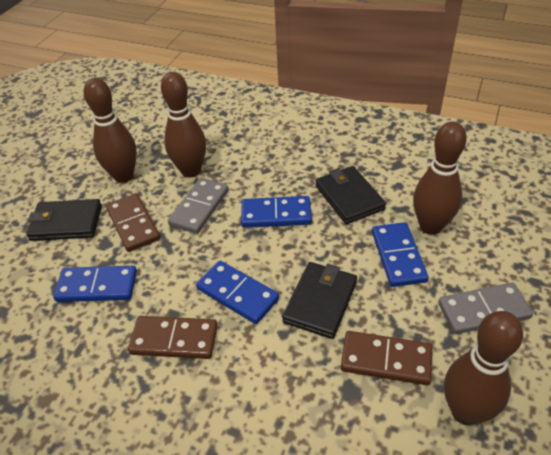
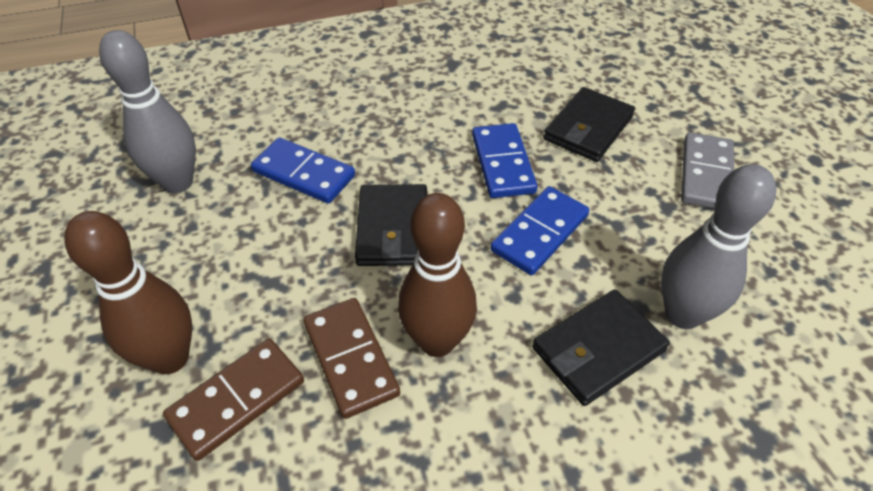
blue domino: 4 -> 3
brown bowling pin: 4 -> 2
brown domino: 3 -> 2
grey bowling pin: 0 -> 2
grey domino: 2 -> 1

